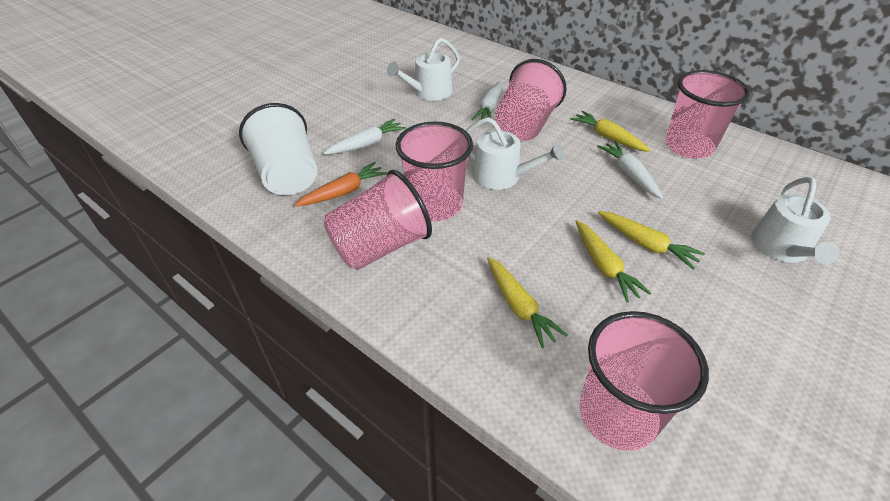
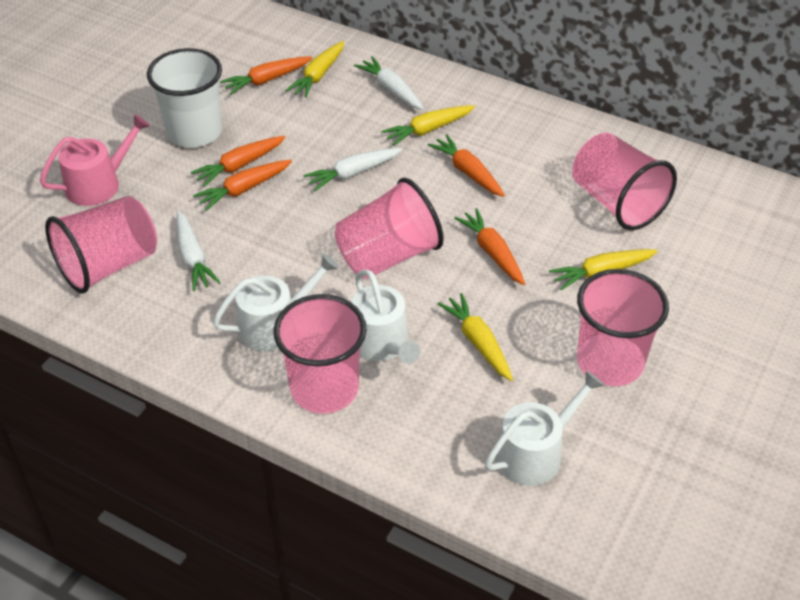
orange carrot: 1 -> 5
pink watering can: 0 -> 1

